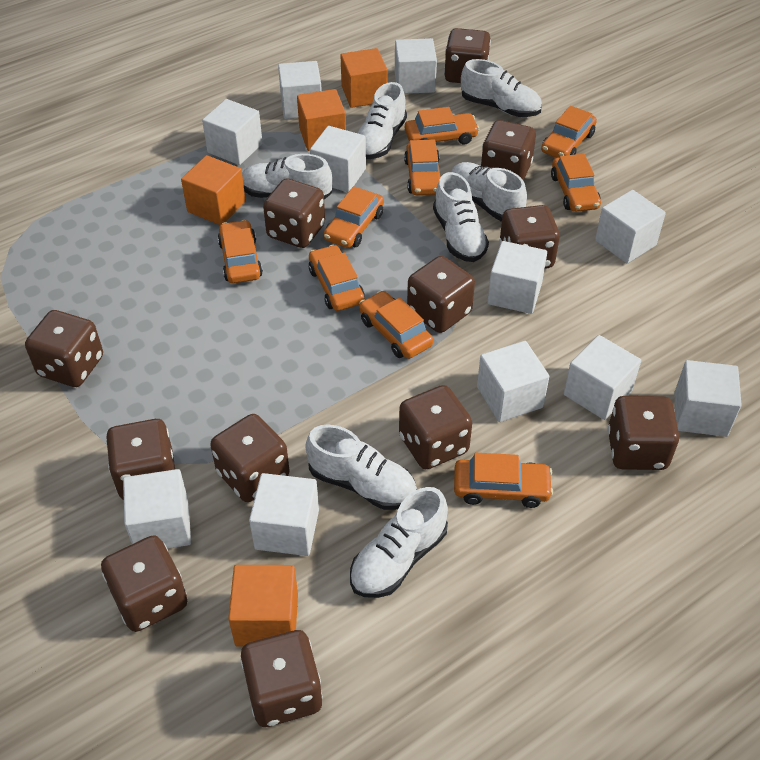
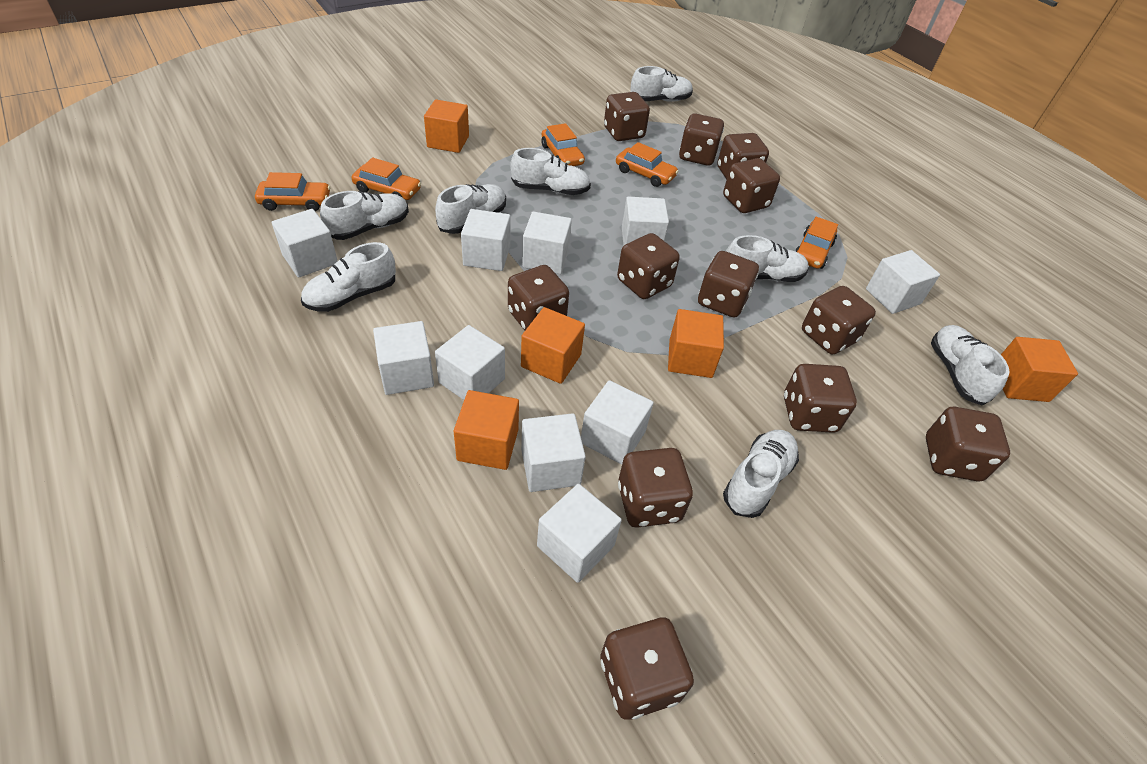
orange car: 9 -> 5
orange cube: 4 -> 5
white cube: 11 -> 10
white shoe: 7 -> 8

